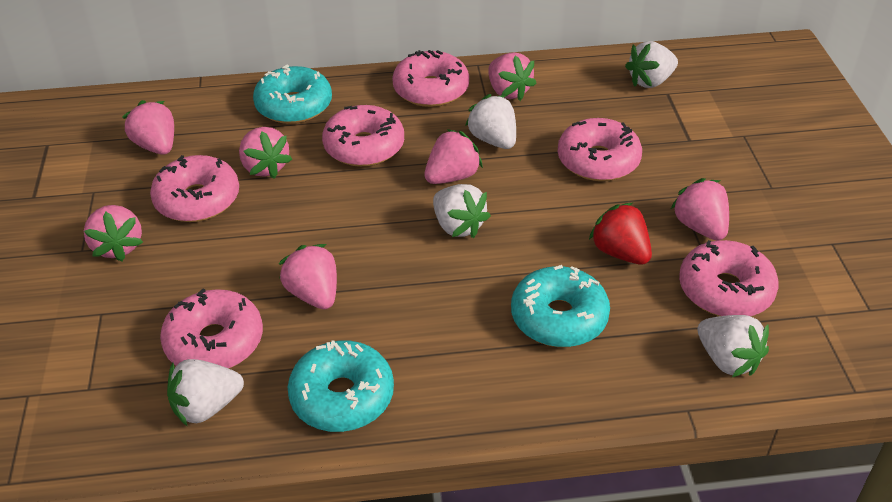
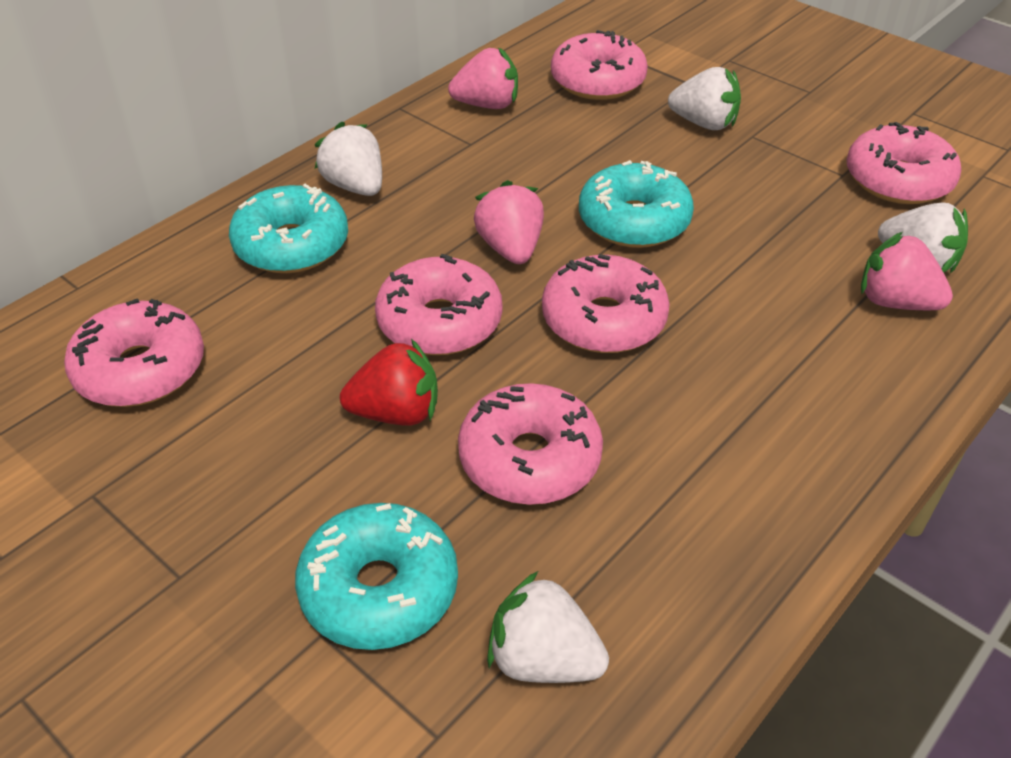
pink strawberry: 7 -> 3
white strawberry: 5 -> 4

